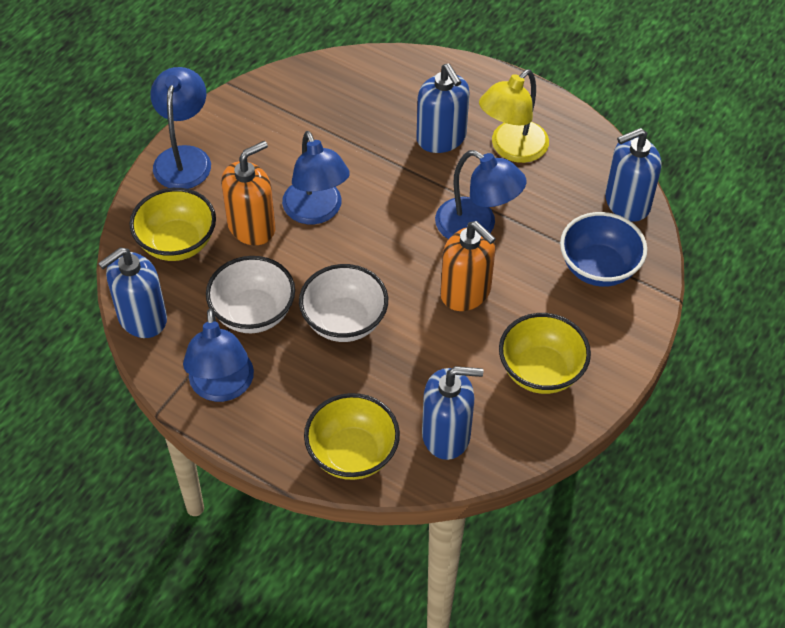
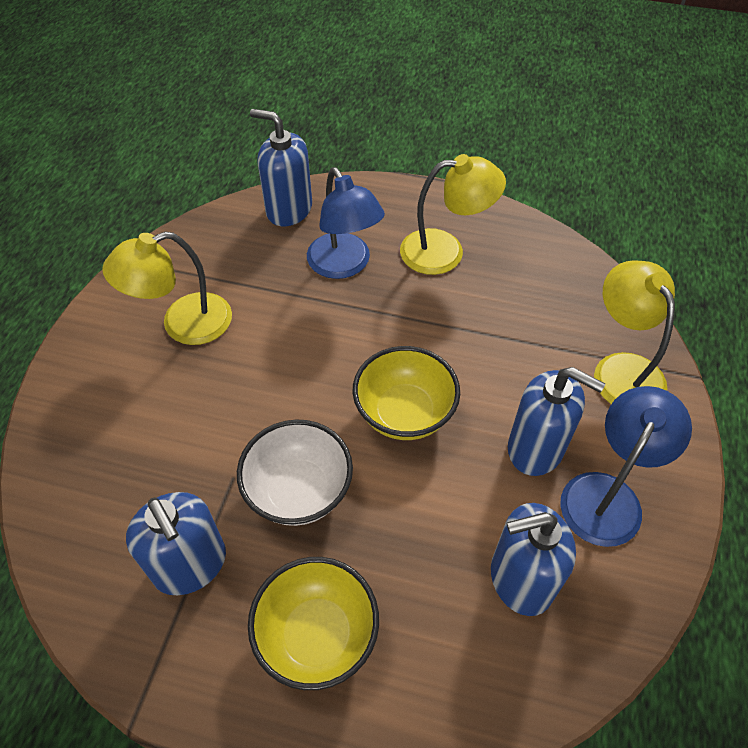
blue bowl: 1 -> 0
blue lamp: 4 -> 2
orange soap dispenser: 2 -> 0
white bowl: 2 -> 1
yellow bowl: 3 -> 2
yellow lamp: 1 -> 3

